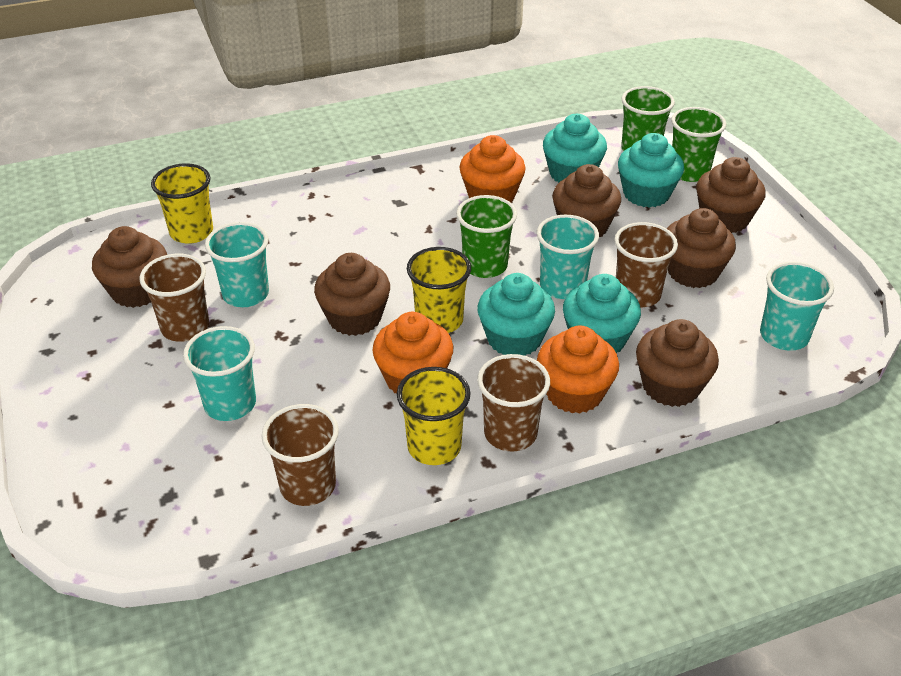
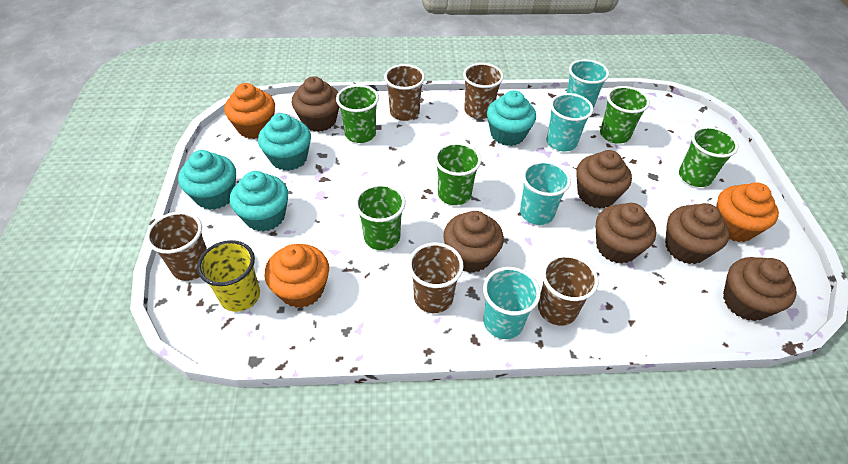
brown cup: 4 -> 5
green cup: 3 -> 5
yellow cup: 3 -> 1

